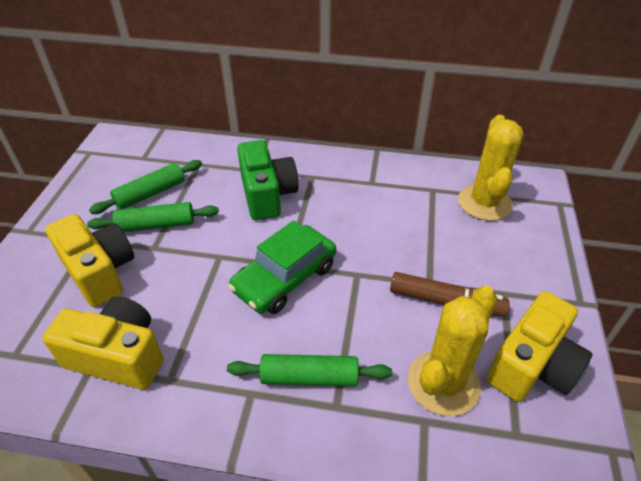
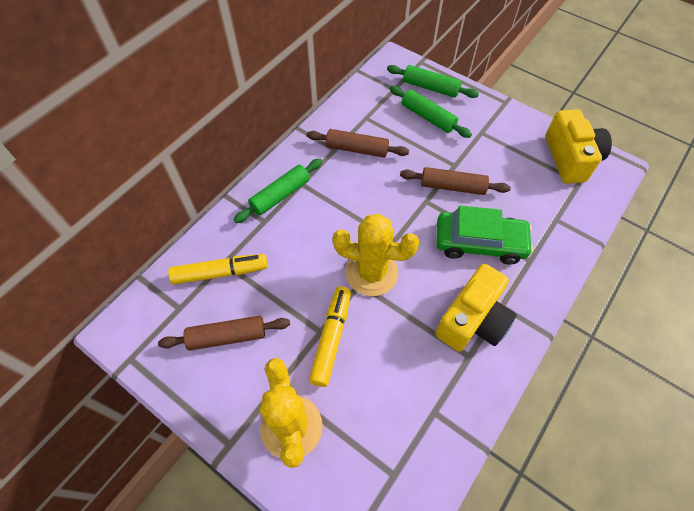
brown marker: 1 -> 0
brown rolling pin: 0 -> 3
green camera: 1 -> 0
yellow camera: 3 -> 2
yellow marker: 0 -> 2

